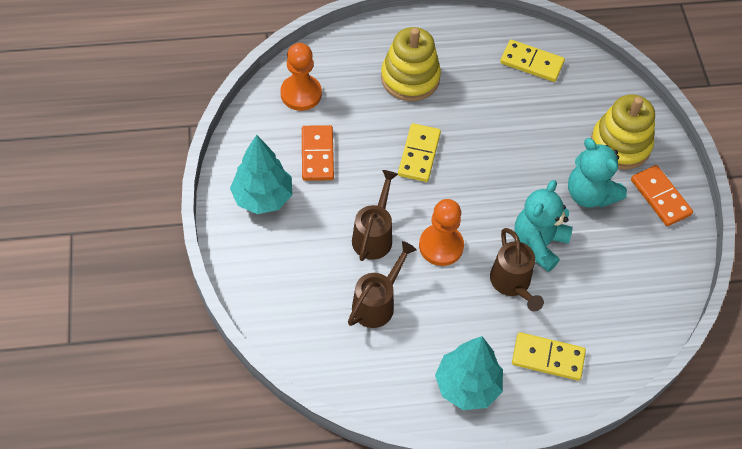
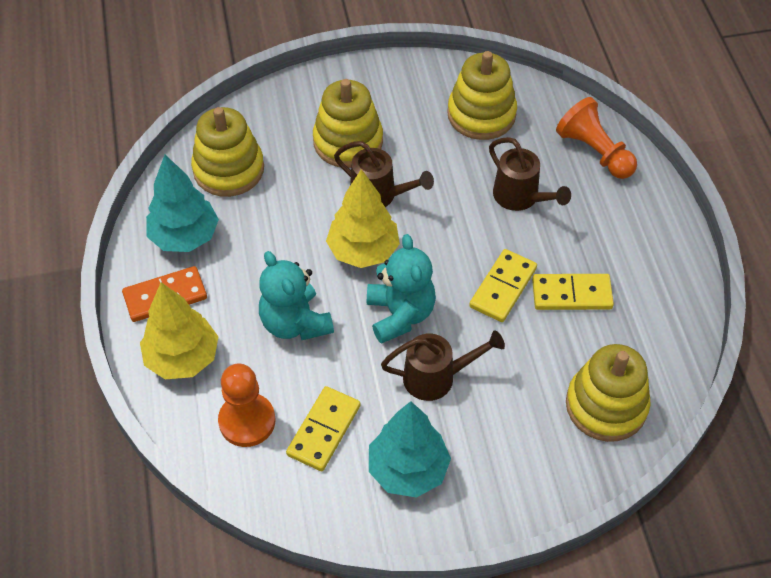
orange domino: 2 -> 1
yellow stacking toy: 2 -> 4
yellow tree: 0 -> 2

